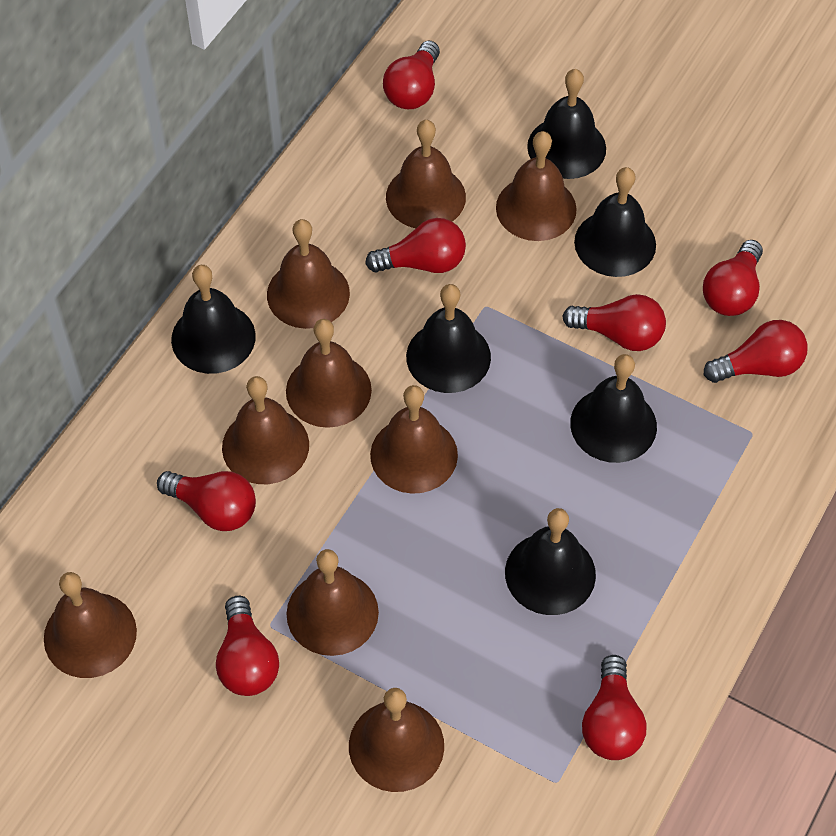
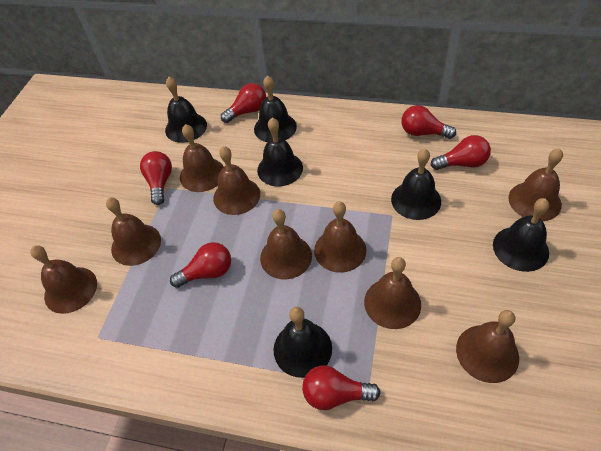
red light bulb: 8 -> 6

